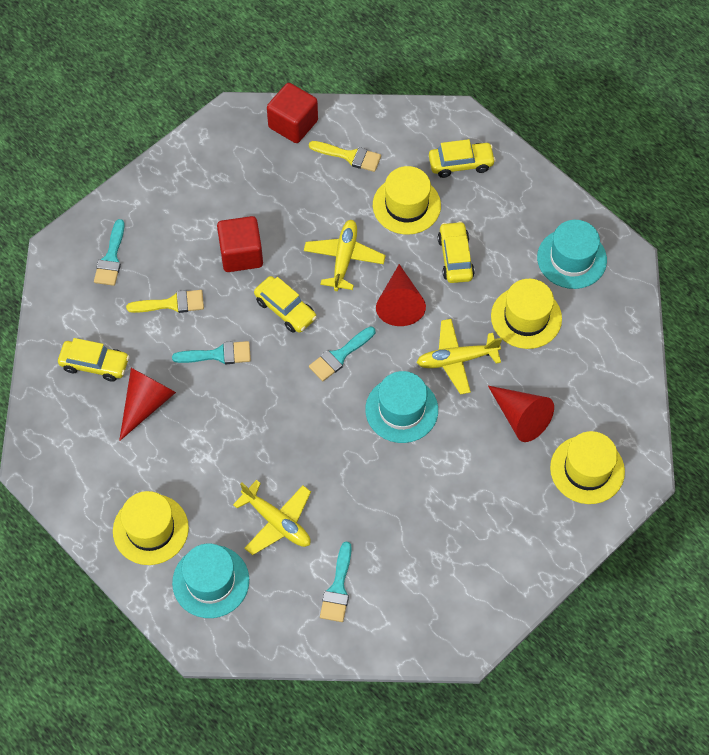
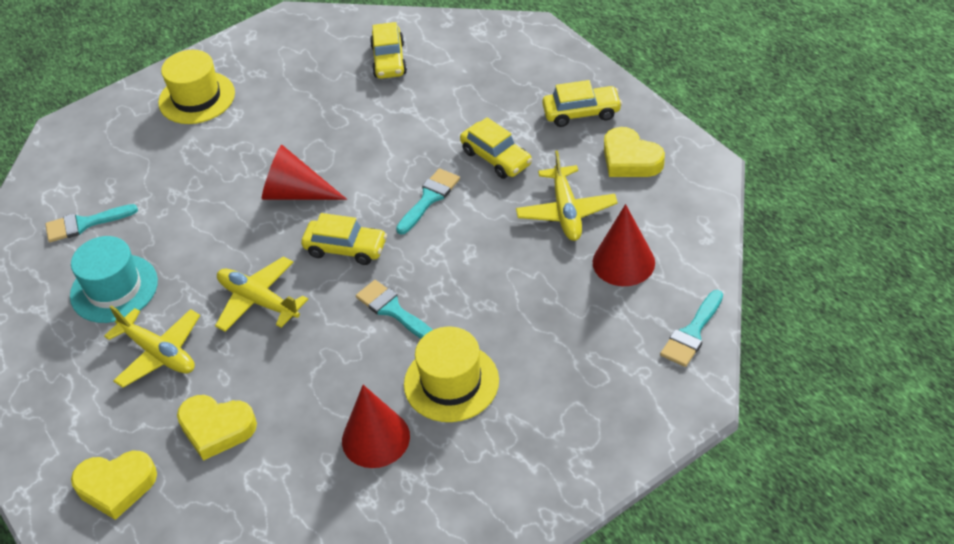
red cube: 2 -> 0
turquoise hat: 3 -> 1
yellow brush: 2 -> 0
yellow hat: 4 -> 2
yellow heart: 0 -> 3

